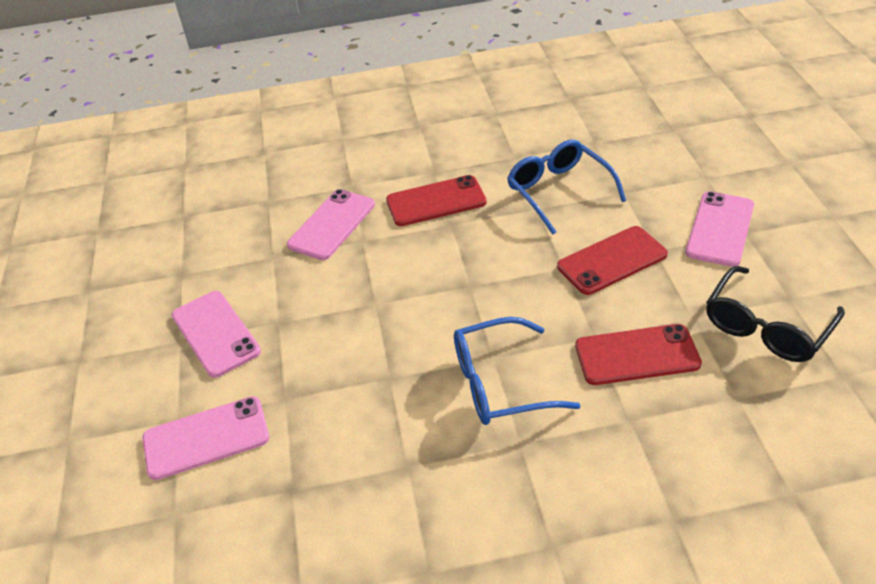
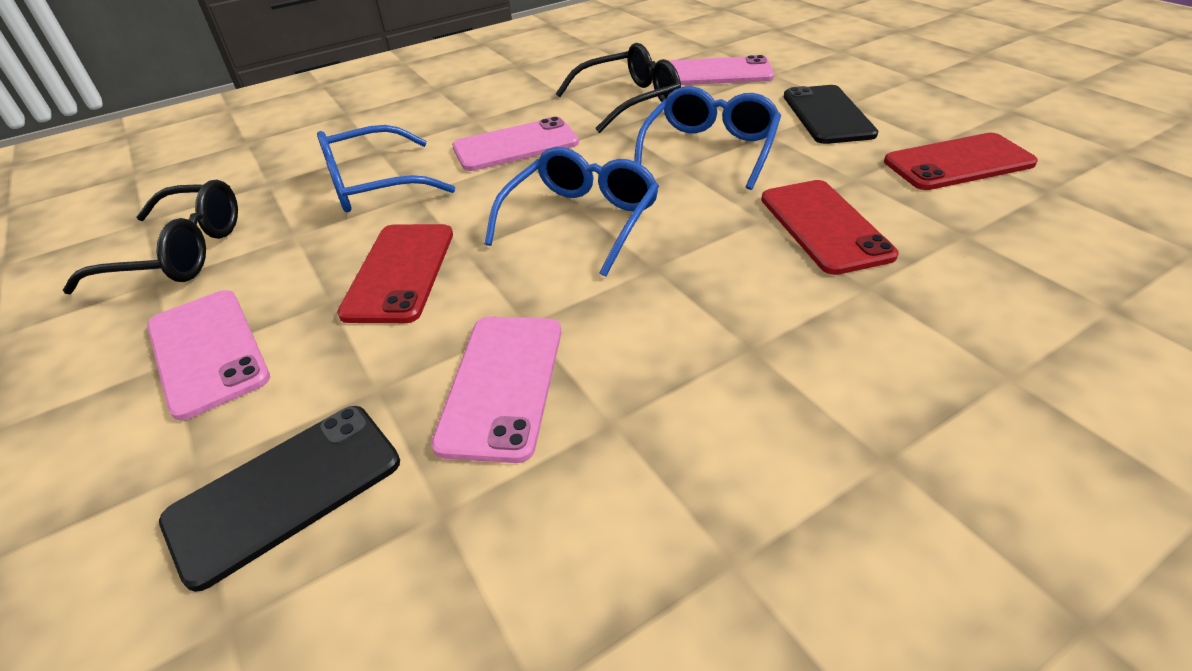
black glasses: 1 -> 2
black phone: 0 -> 2
blue glasses: 2 -> 3

